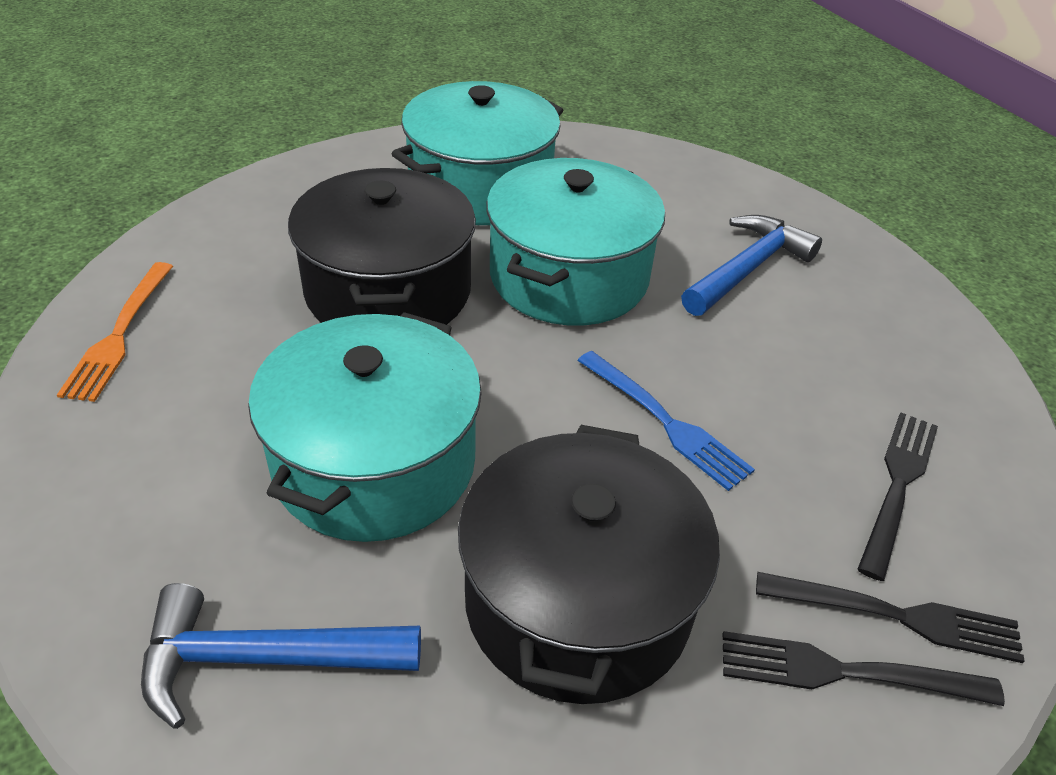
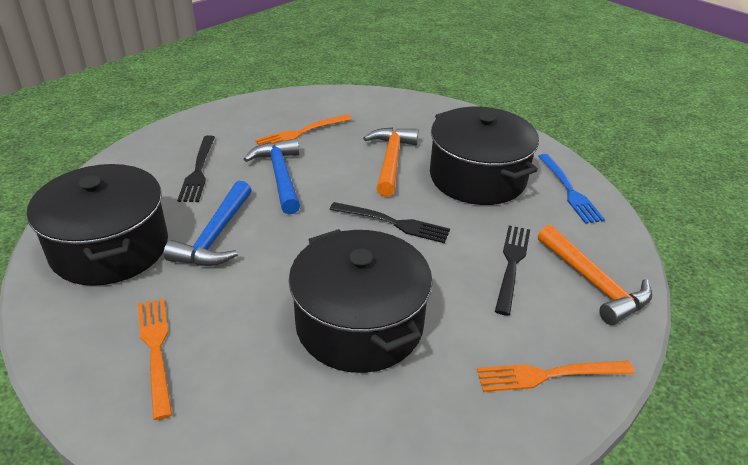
black pot: 2 -> 3
orange fork: 1 -> 3
orange hammer: 0 -> 2
turquoise pot: 3 -> 0

